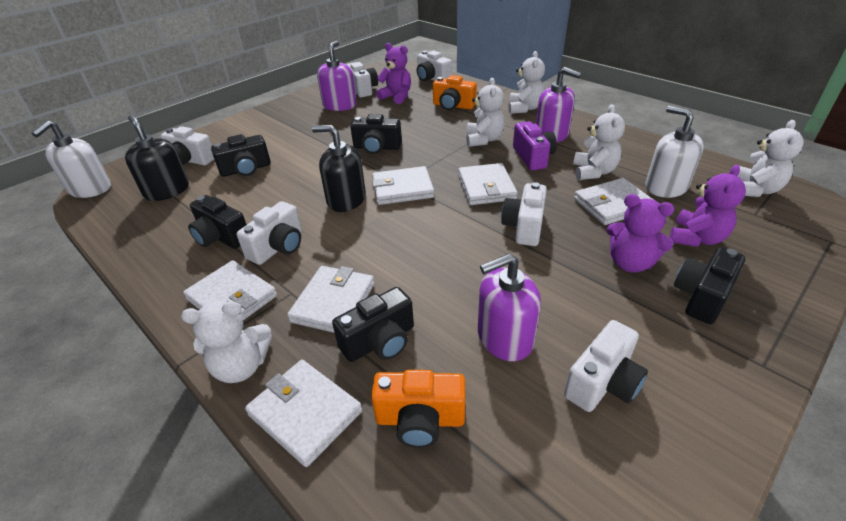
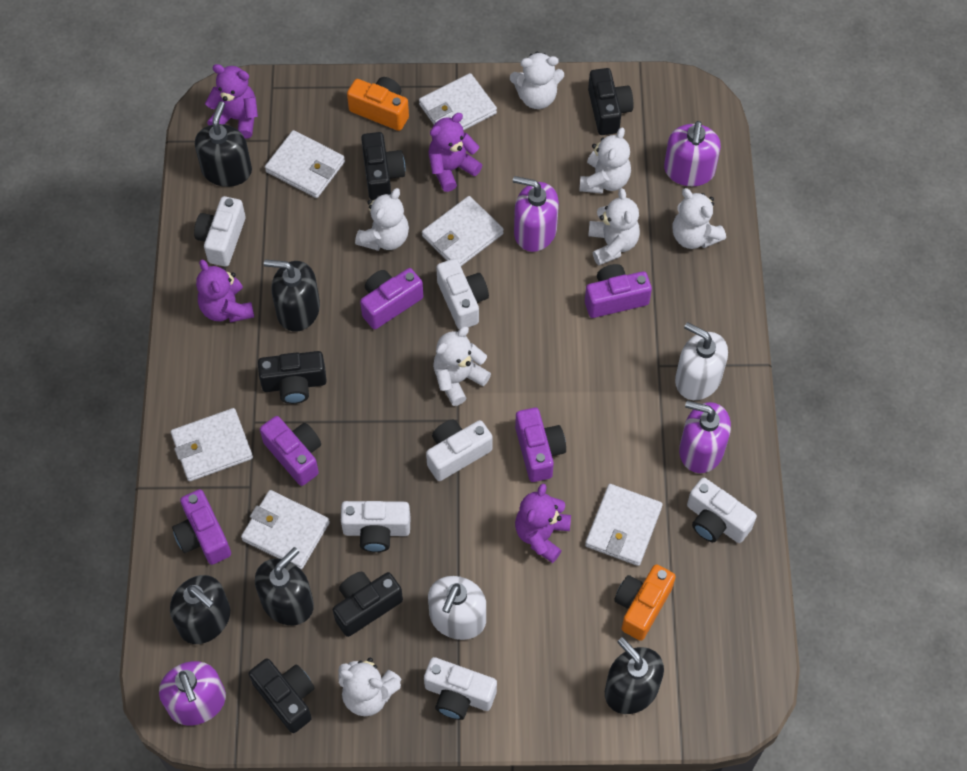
black soap dispenser: 2 -> 5
purple camera: 1 -> 5
purple soap dispenser: 3 -> 4
purple teddy bear: 3 -> 4
white teddy bear: 5 -> 7

